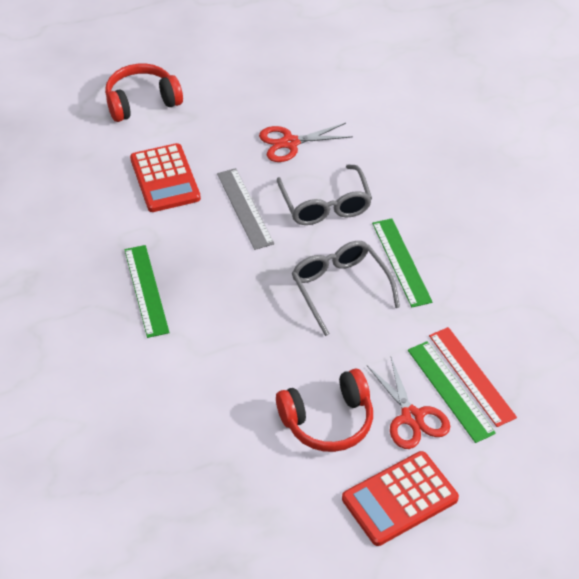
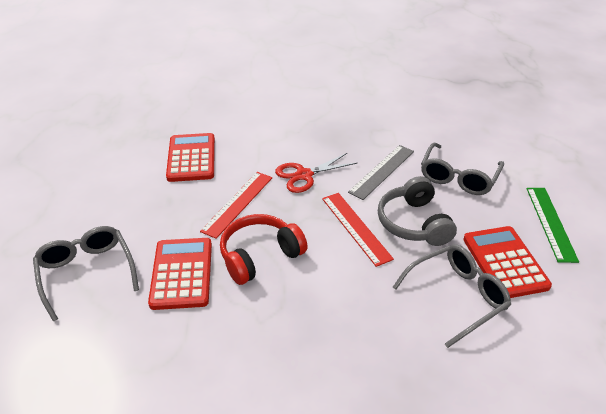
green ruler: 3 -> 1
grey glasses: 2 -> 3
grey headphones: 0 -> 1
red calculator: 2 -> 3
red headphones: 2 -> 1
red ruler: 1 -> 2
red scissors: 2 -> 1

